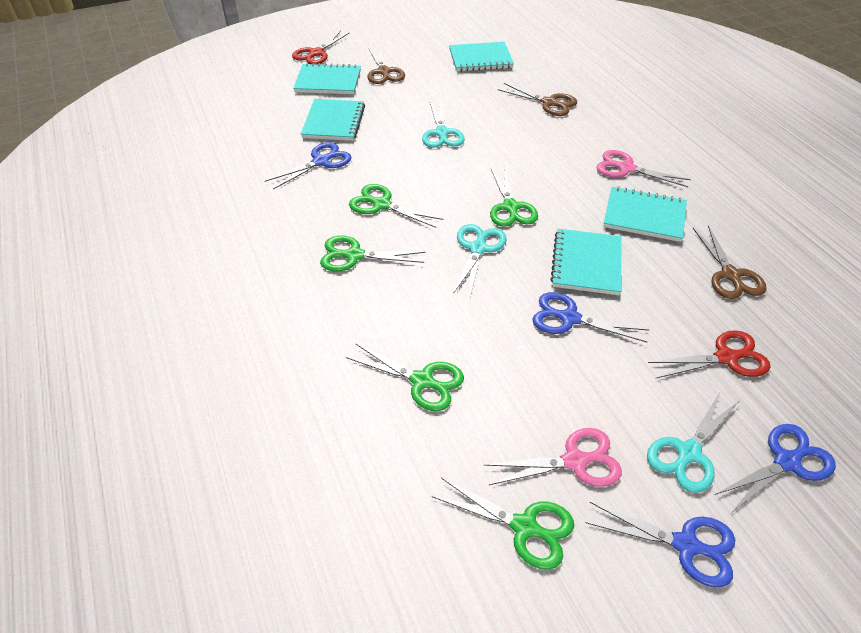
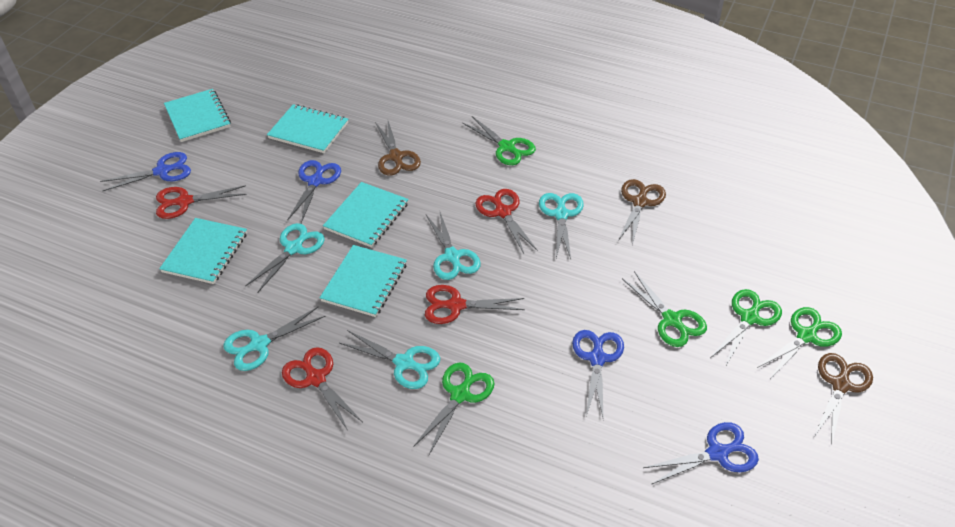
pink scissors: 2 -> 0
red scissors: 2 -> 4
turquoise scissors: 3 -> 5

